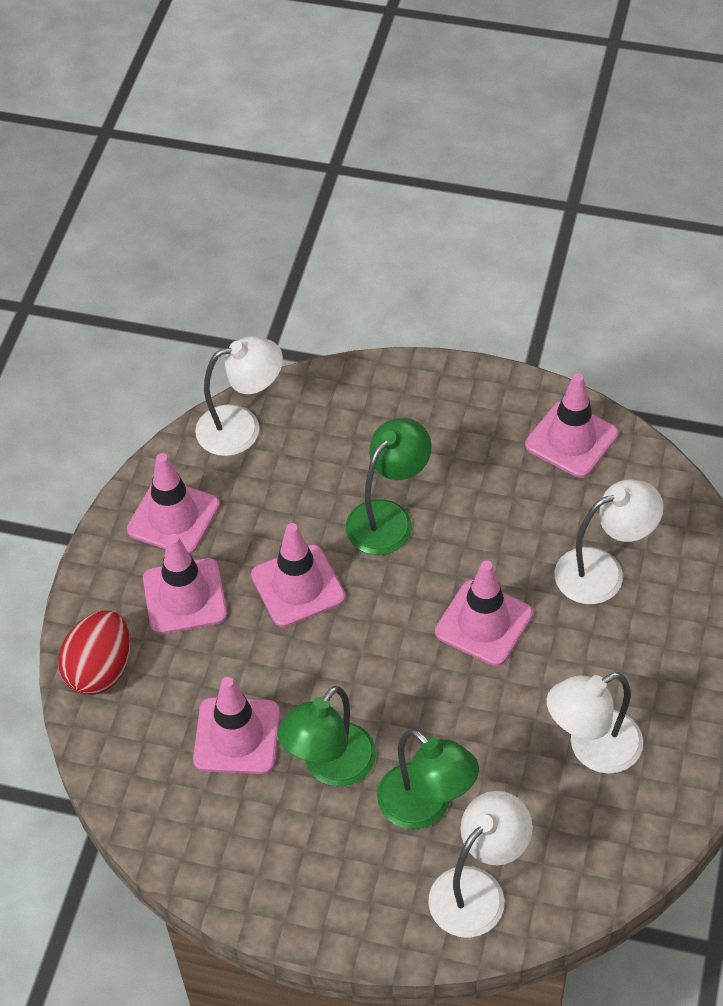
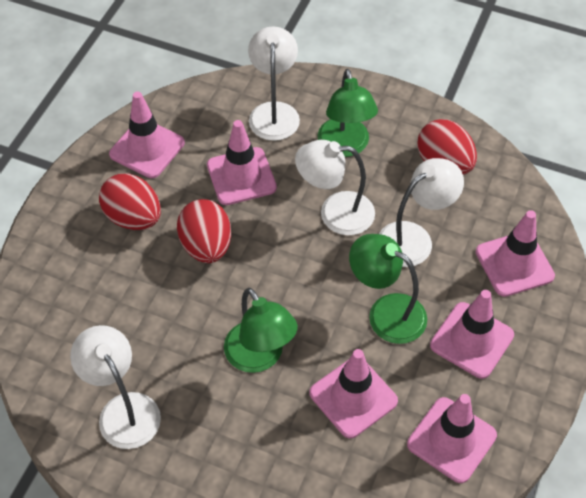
red egg: 1 -> 3

